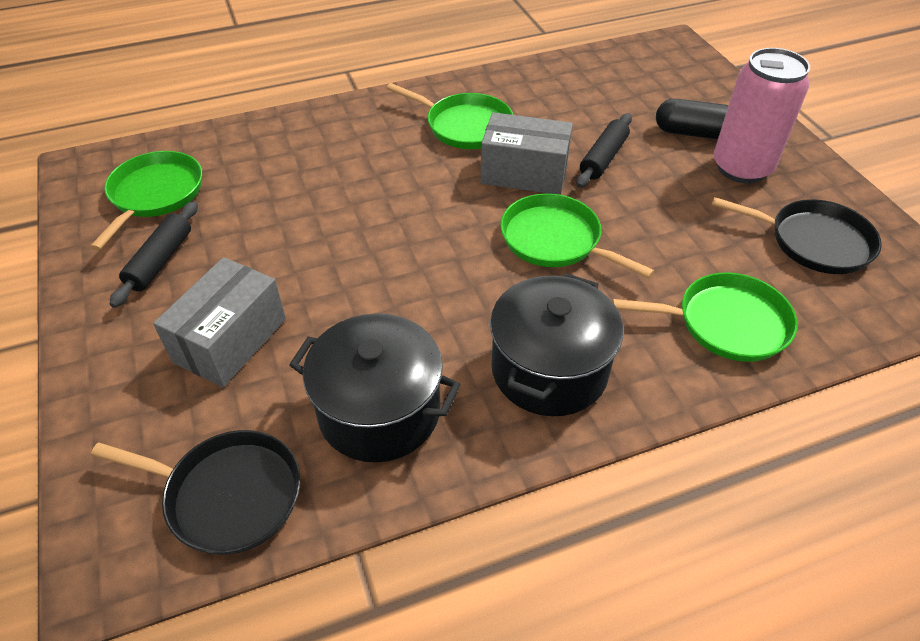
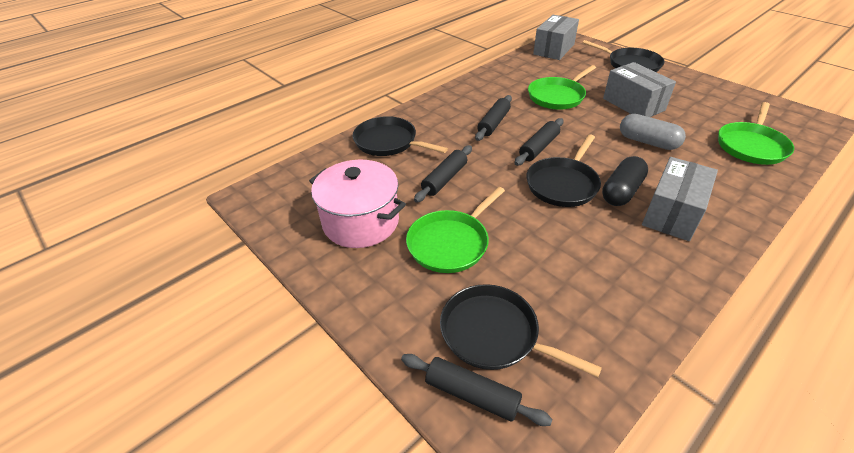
black pan: 2 -> 4
black pot: 2 -> 0
black rolling pin: 2 -> 4
green pan: 4 -> 3
grey box: 2 -> 3
grey capsule: 0 -> 1
pink can: 1 -> 0
pink pot: 0 -> 1

